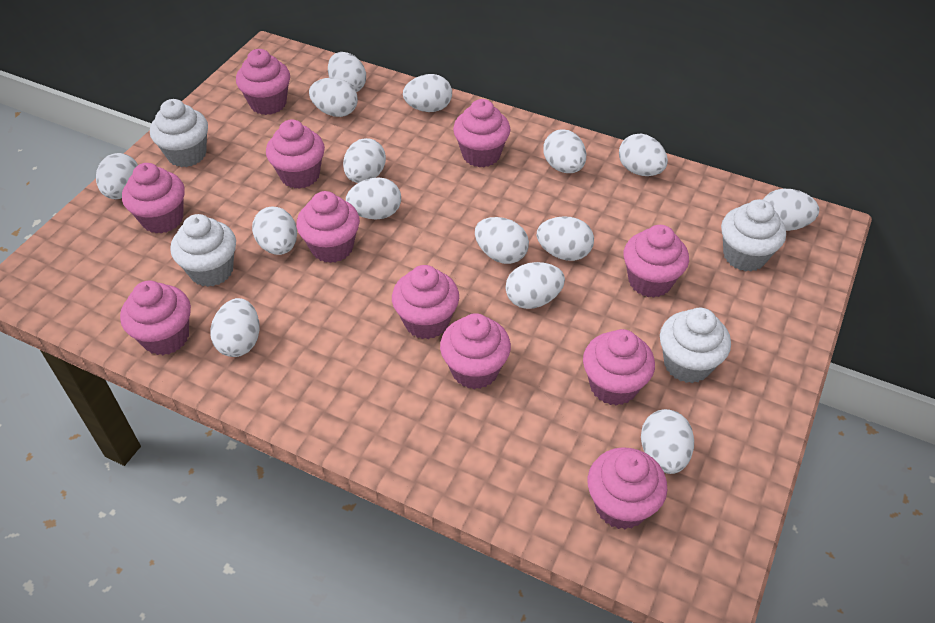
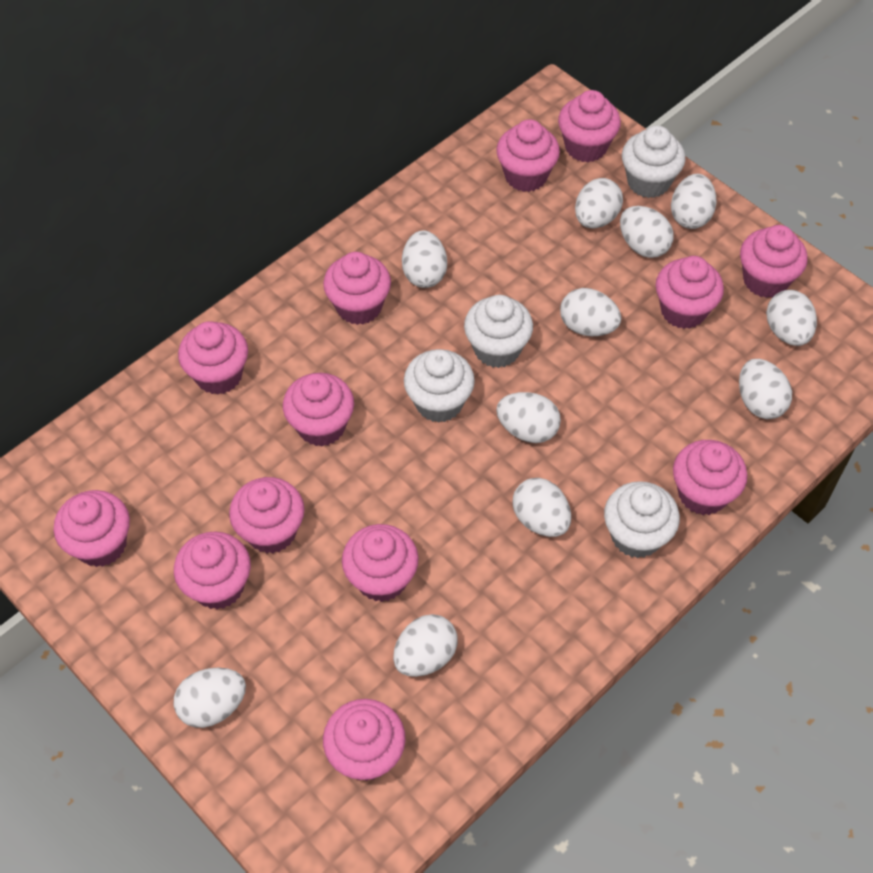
pink cupcake: 11 -> 13
white egg: 15 -> 11

